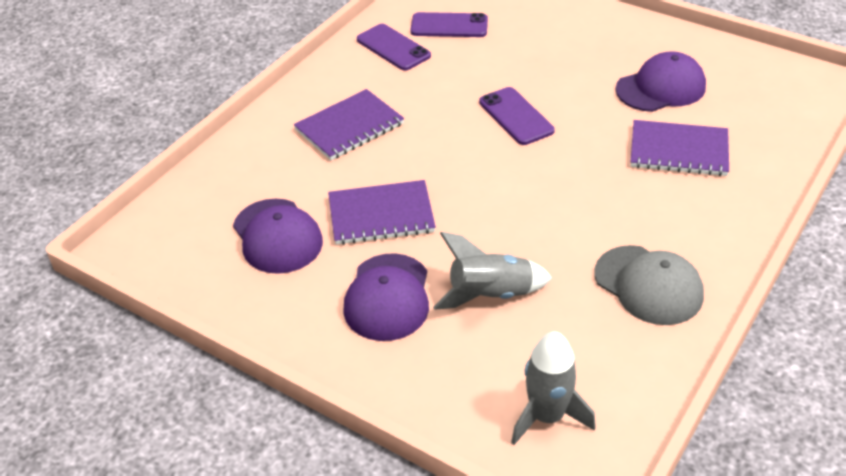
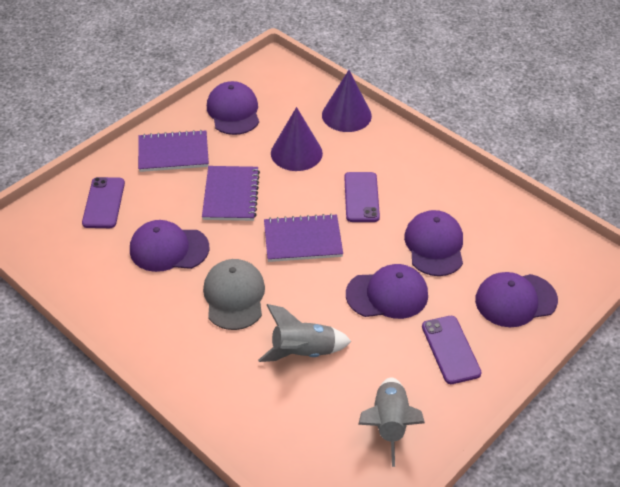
purple cap: 3 -> 5
purple cone: 0 -> 2

